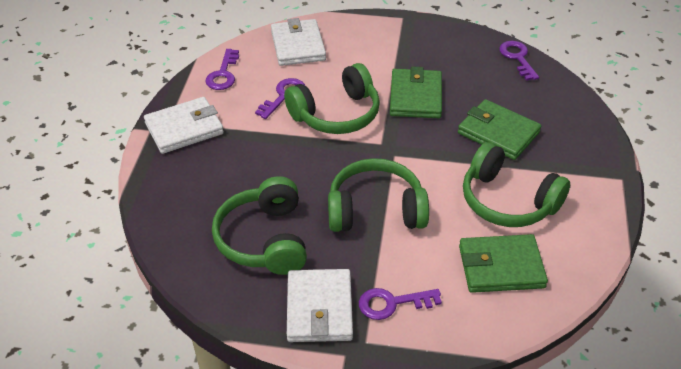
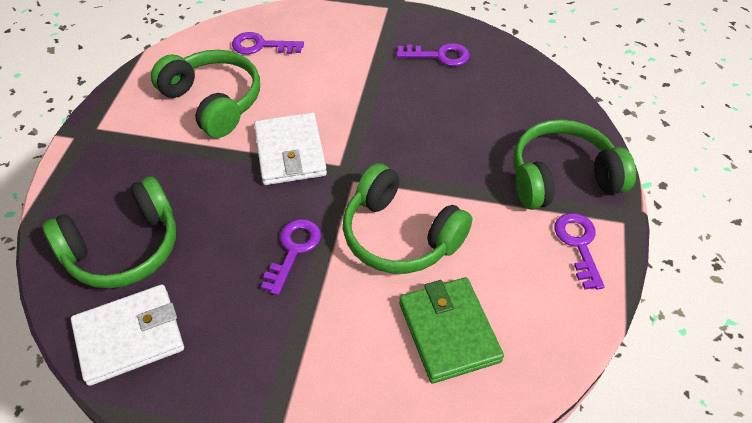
green wallet: 3 -> 1
white wallet: 3 -> 2

